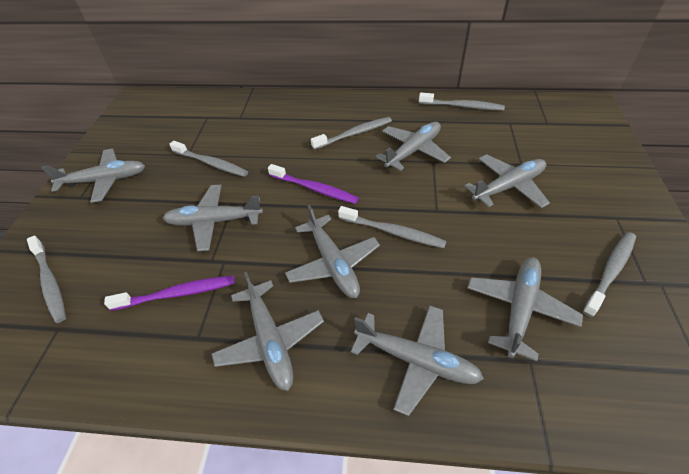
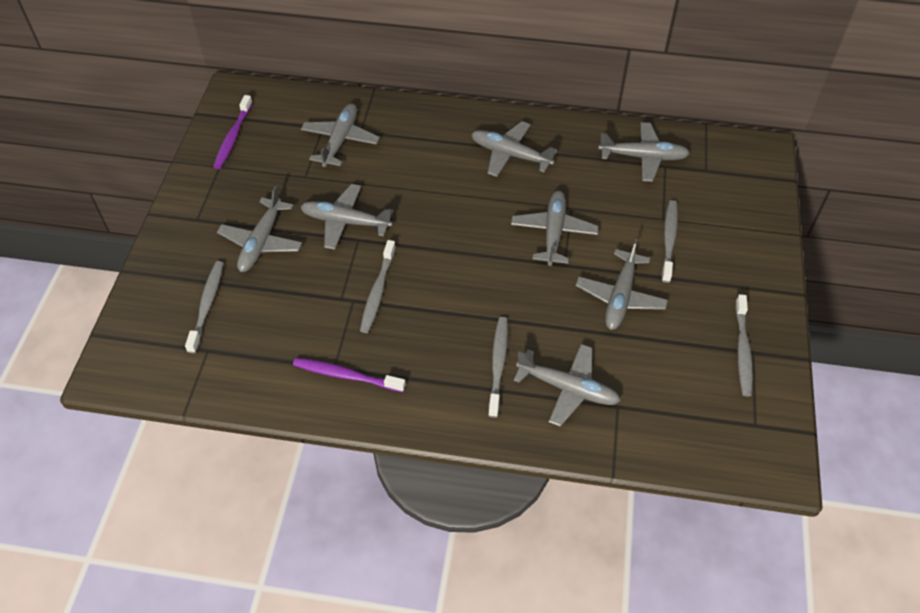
grey toothbrush: 6 -> 5

